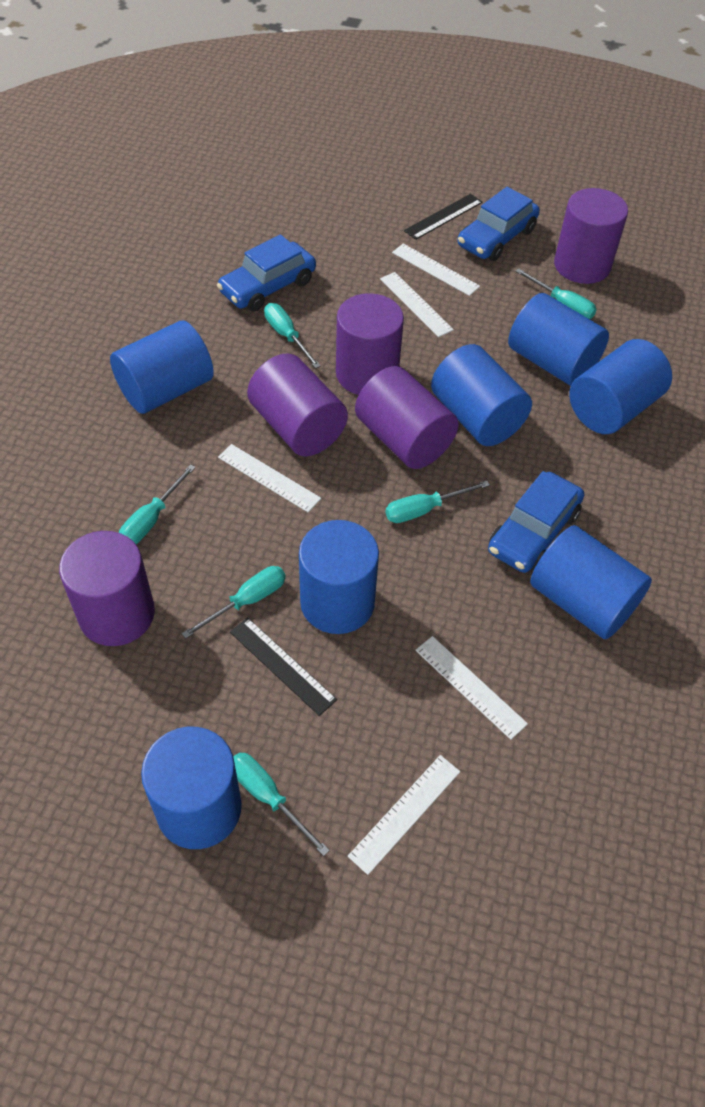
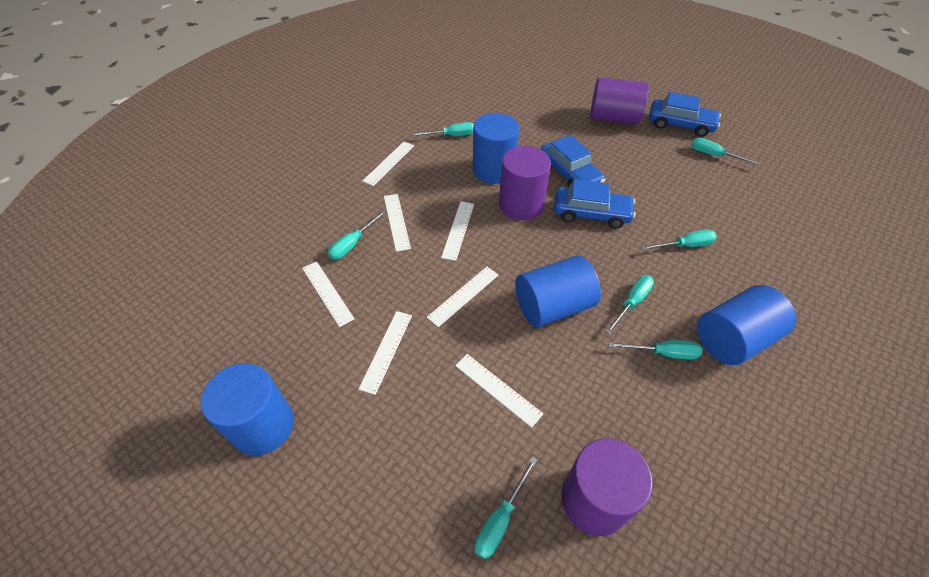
black ruler: 2 -> 0
blue cylinder: 7 -> 4
purple cylinder: 5 -> 3
turquoise screwdriver: 6 -> 7
white ruler: 5 -> 7

